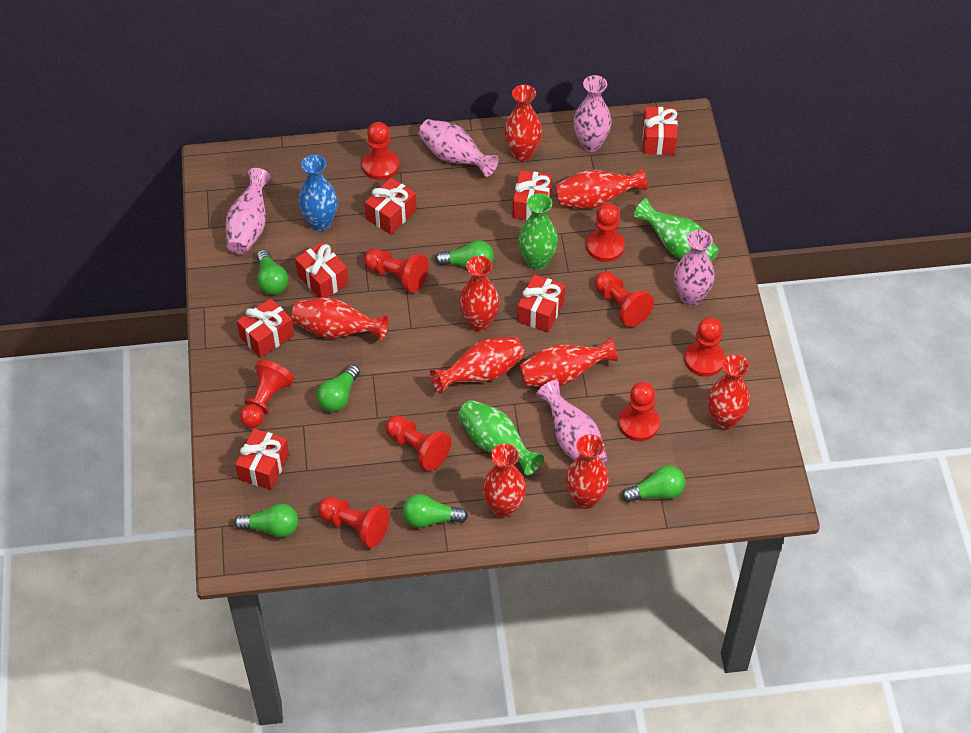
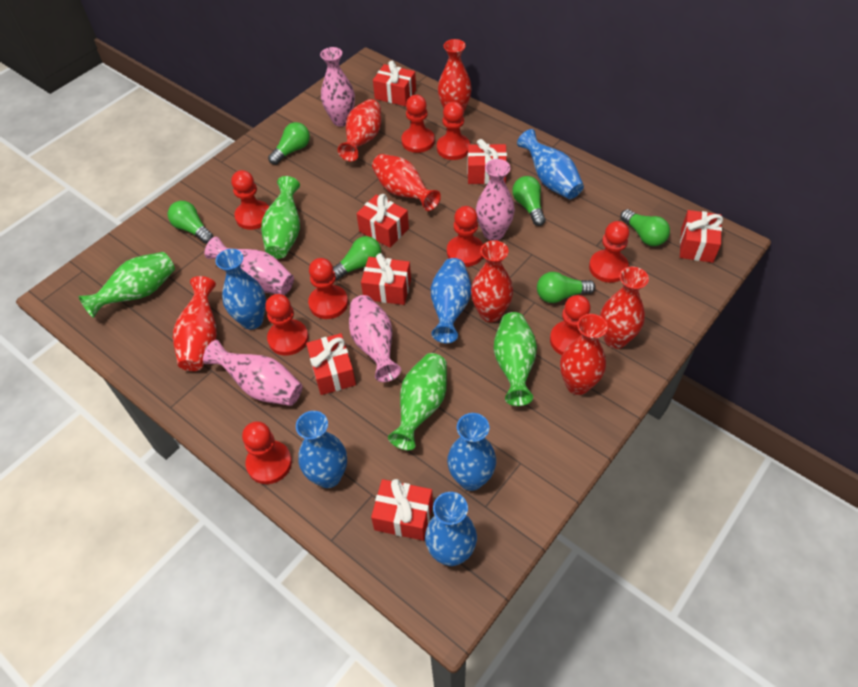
blue vase: 1 -> 6
green vase: 3 -> 4
red vase: 9 -> 7

